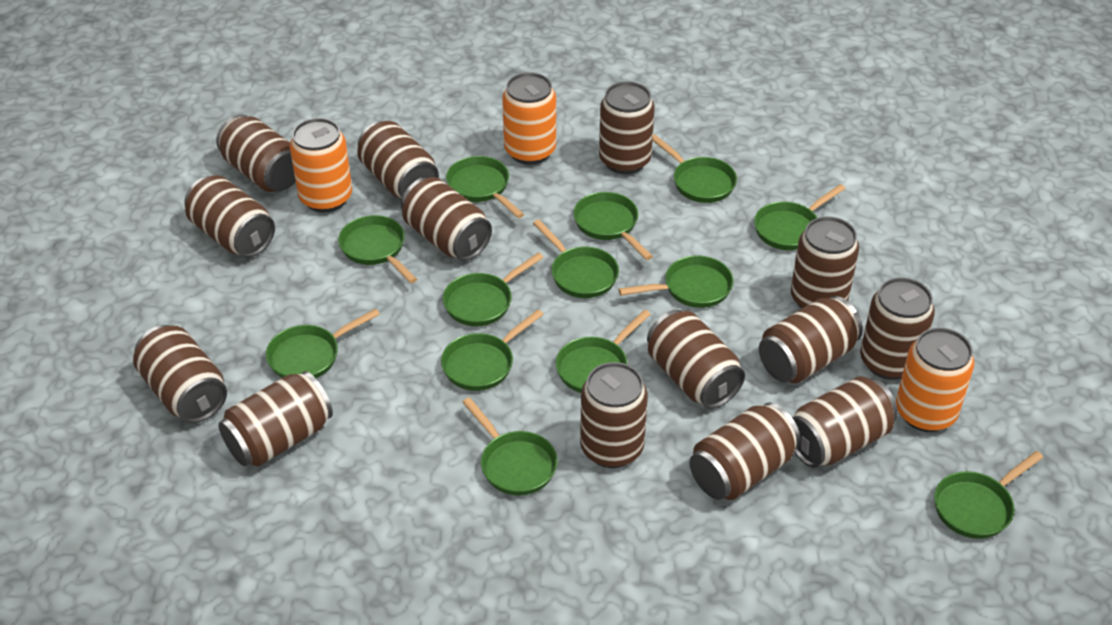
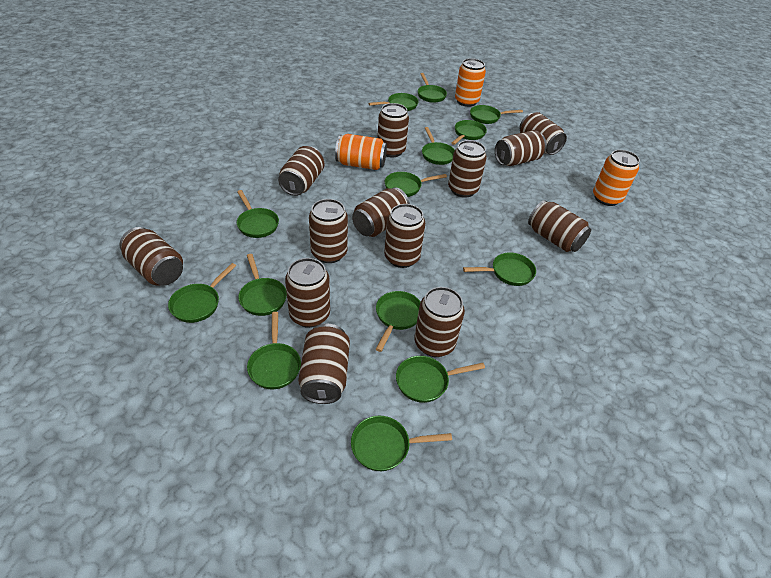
brown can: 14 -> 13
green pan: 13 -> 14

